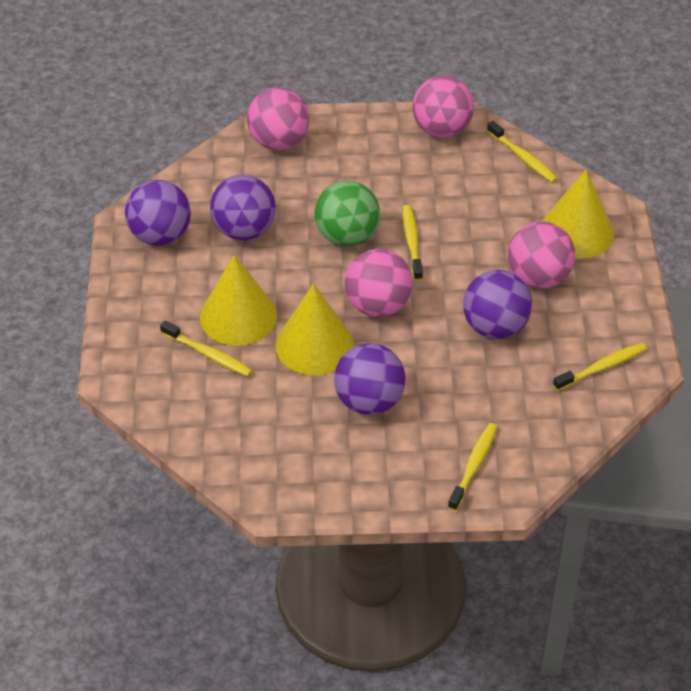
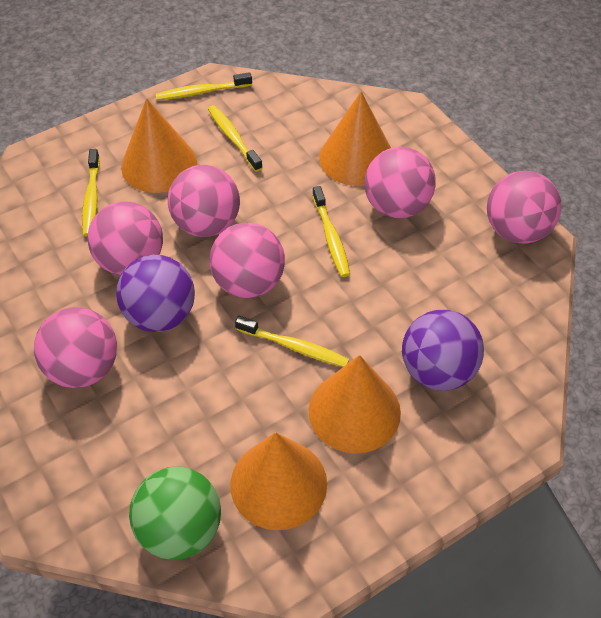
orange cone: 0 -> 4
pink ball: 4 -> 6
purple ball: 4 -> 2
yellow cone: 3 -> 0

